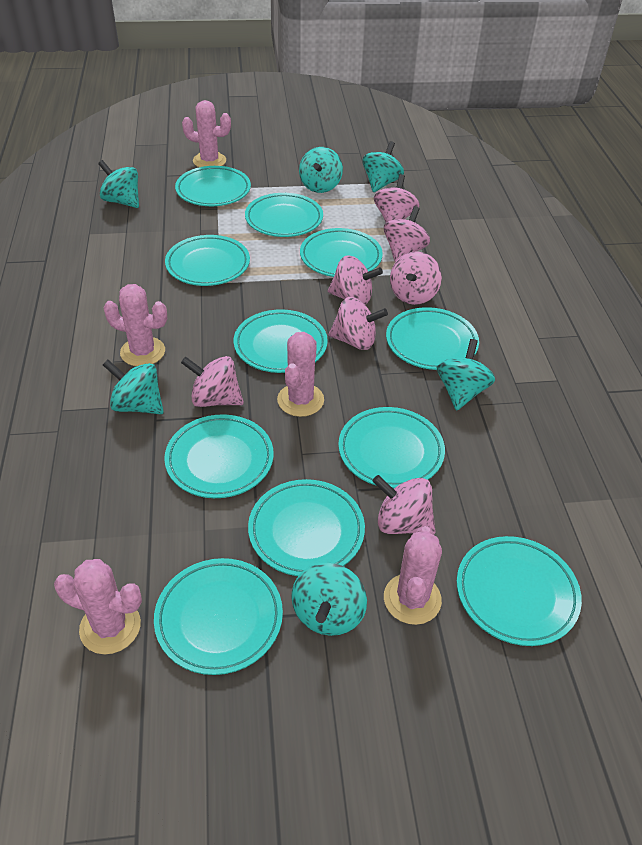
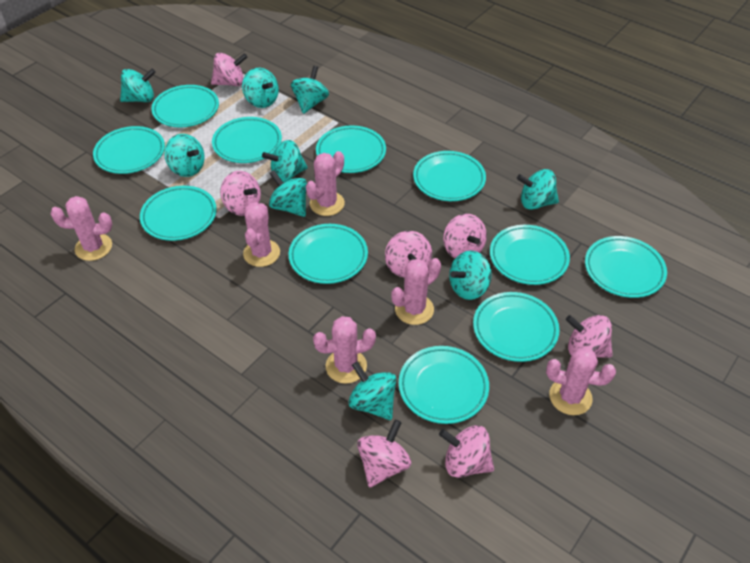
pink cactus: 5 -> 6
turquoise spinning top: 6 -> 9

